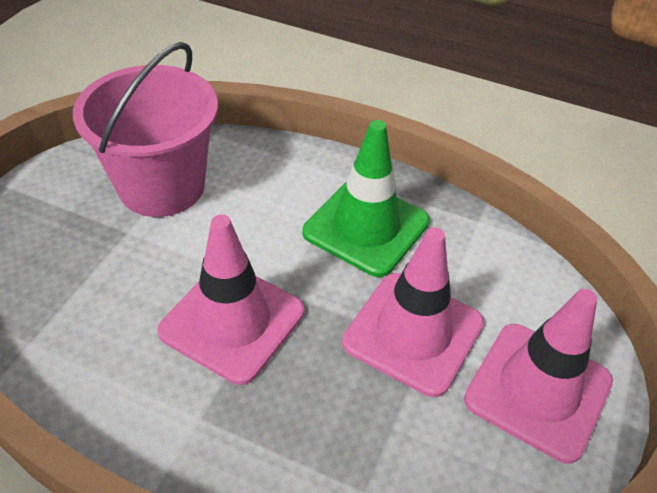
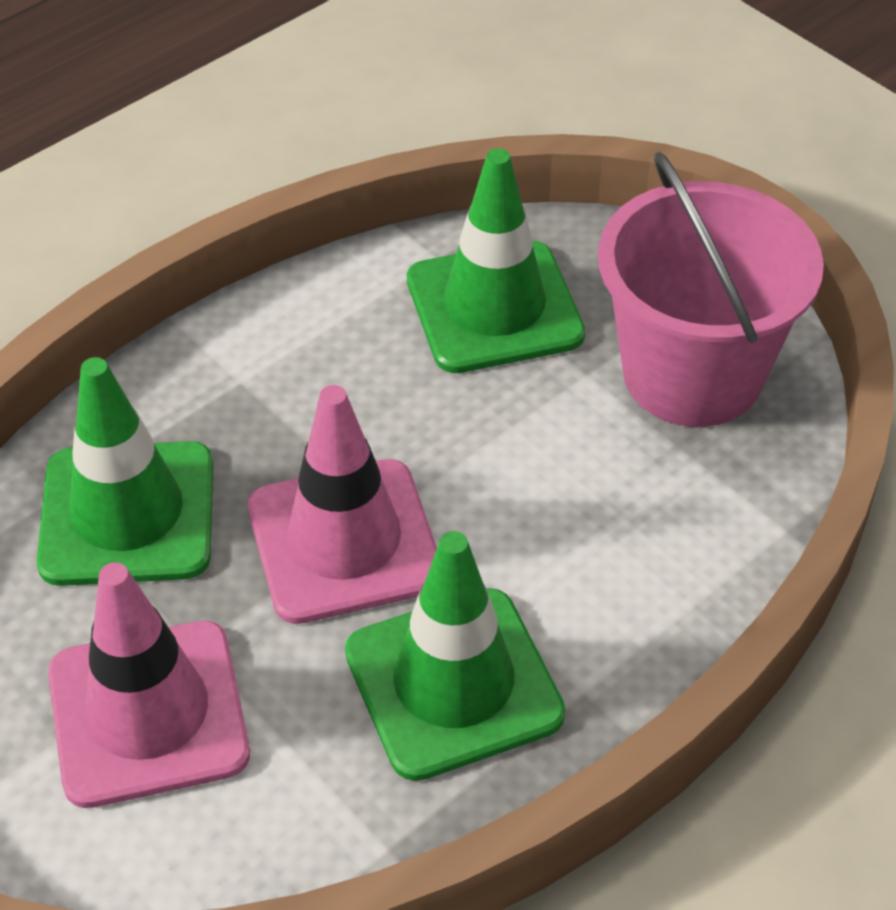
green traffic cone: 1 -> 3
pink traffic cone: 3 -> 2

